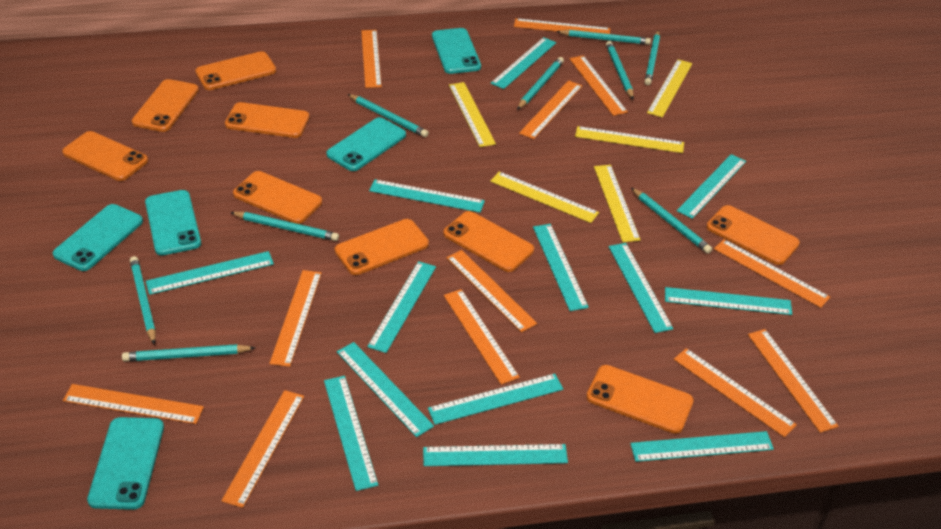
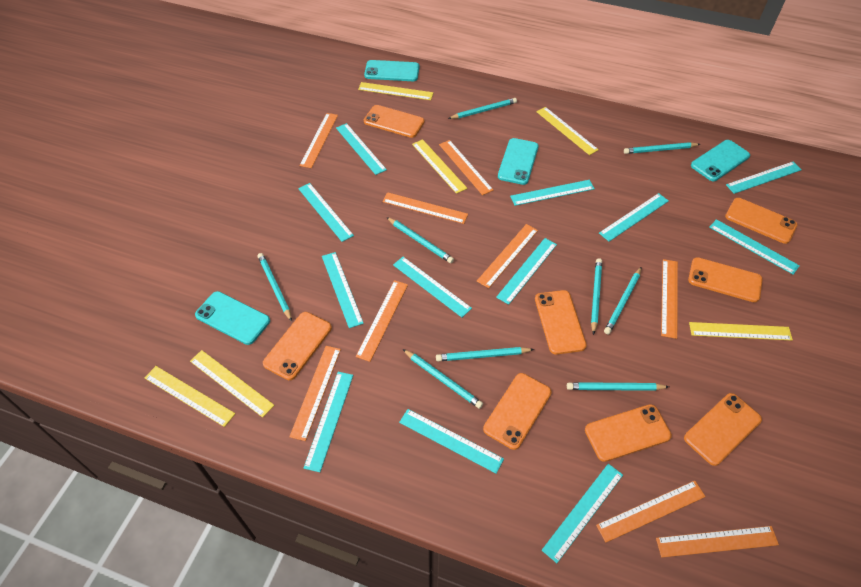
orange phone: 9 -> 8
orange ruler: 12 -> 9
turquoise phone: 5 -> 4
turquoise ruler: 13 -> 12
yellow ruler: 5 -> 6

